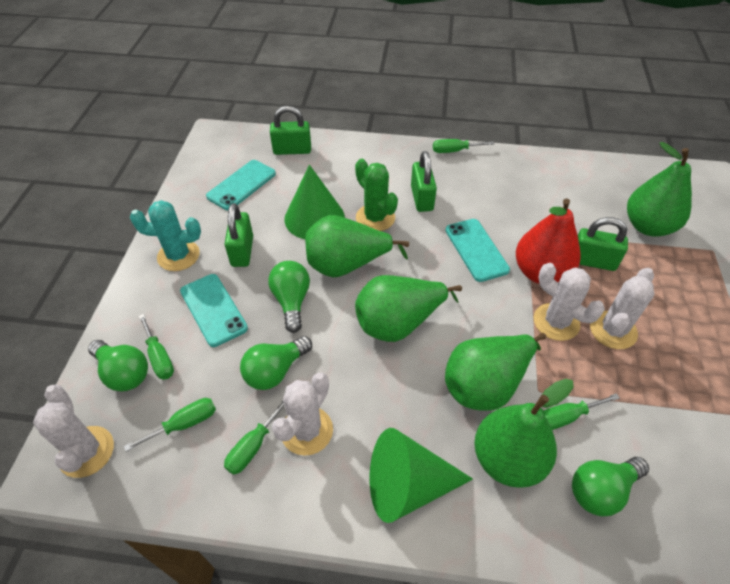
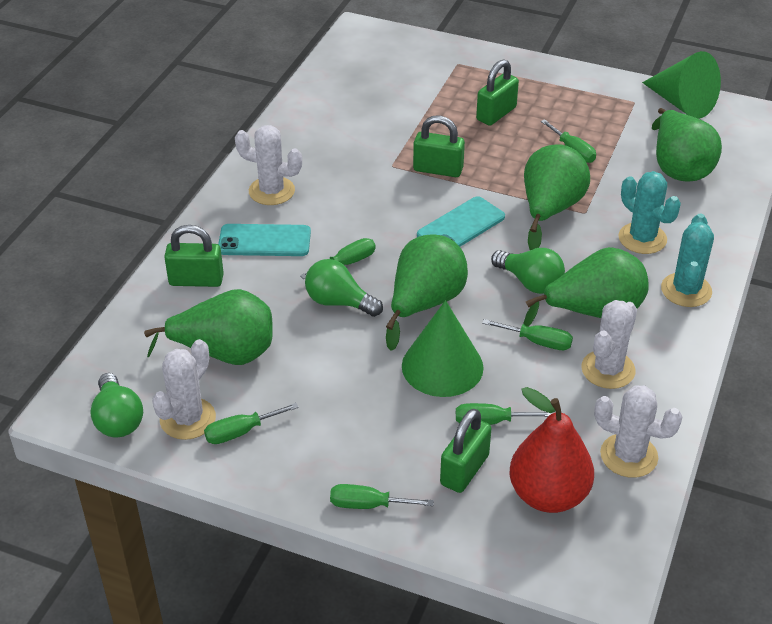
green cactus: 1 -> 0
green light bulb: 4 -> 3
green screwdriver: 5 -> 6
turquoise cactus: 1 -> 2
turquoise phone: 3 -> 2

